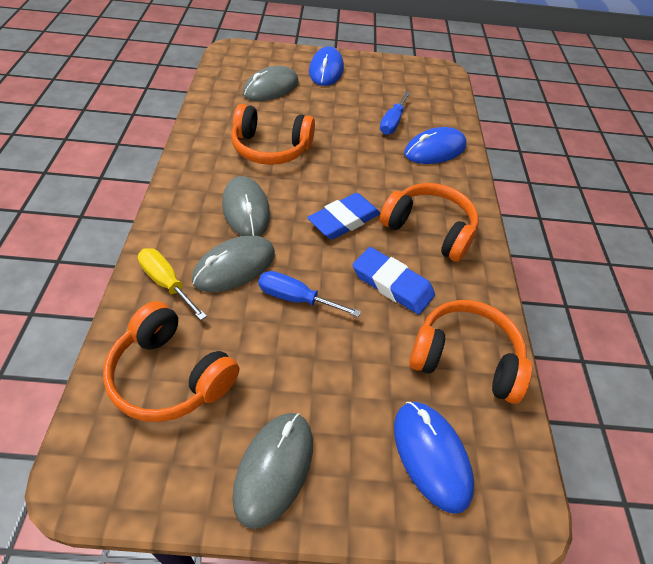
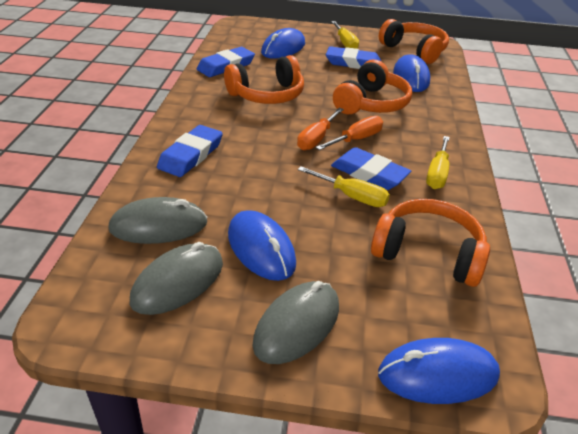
blue eraser: 2 -> 4
blue mouse: 3 -> 4
blue screwdriver: 2 -> 0
grey mouse: 4 -> 3
orange screwdriver: 0 -> 2
yellow screwdriver: 1 -> 3

